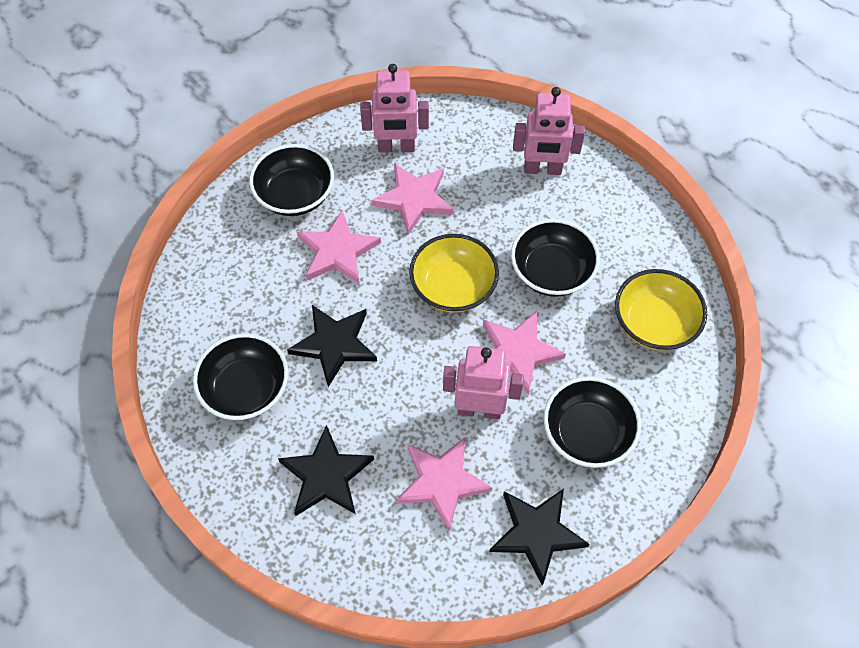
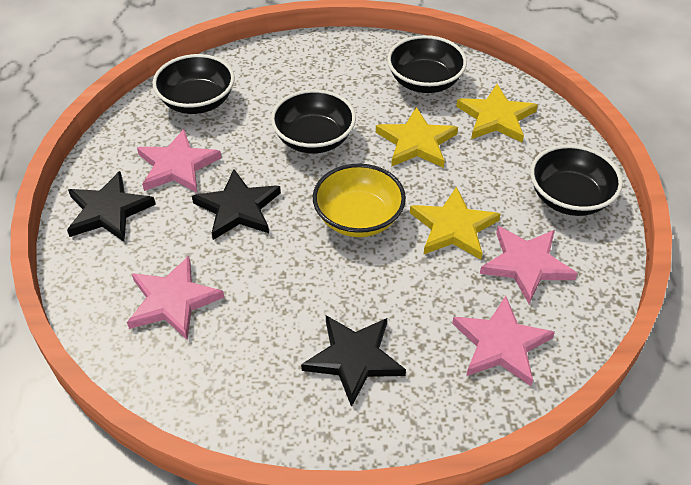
pink robot: 3 -> 0
yellow bowl: 2 -> 1
yellow star: 0 -> 3

